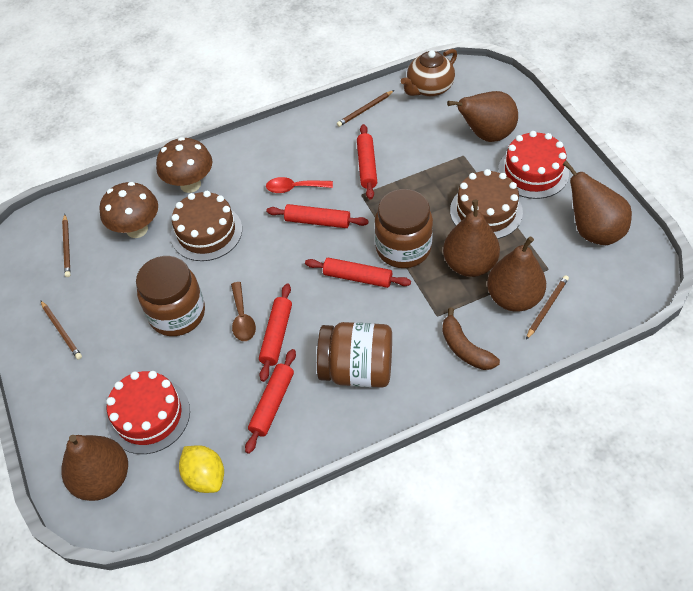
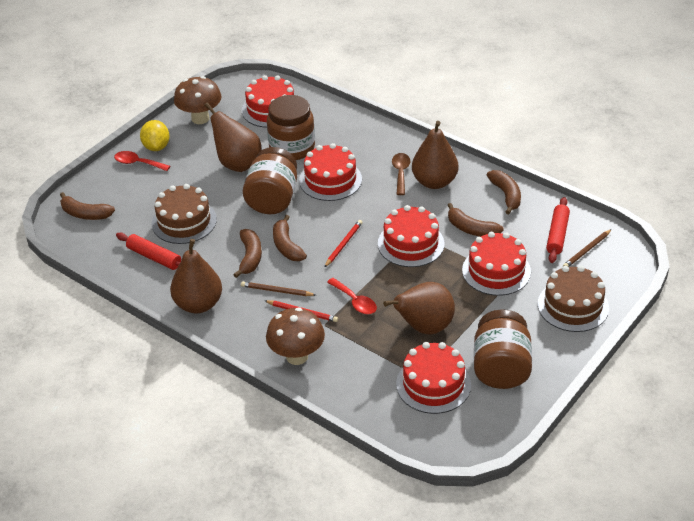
brown banana: 1 -> 5
brown pear: 5 -> 4
brown pencil: 4 -> 2
brown teapot: 1 -> 0
red cake: 2 -> 5
red pencil: 0 -> 2
red rolling pin: 5 -> 2
red spoon: 1 -> 2

